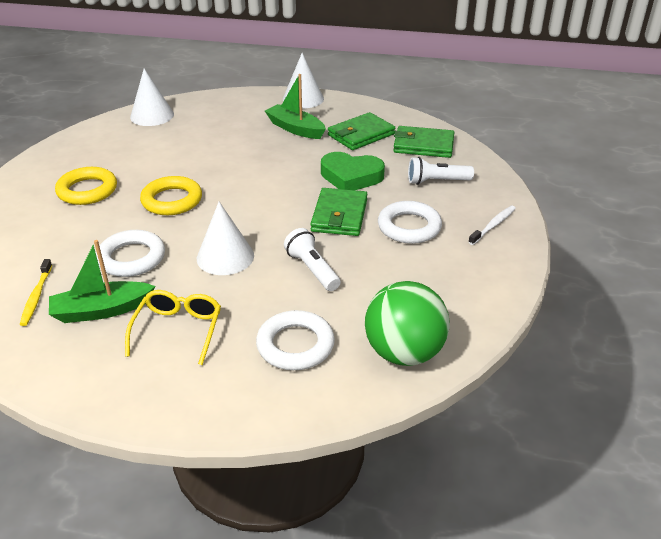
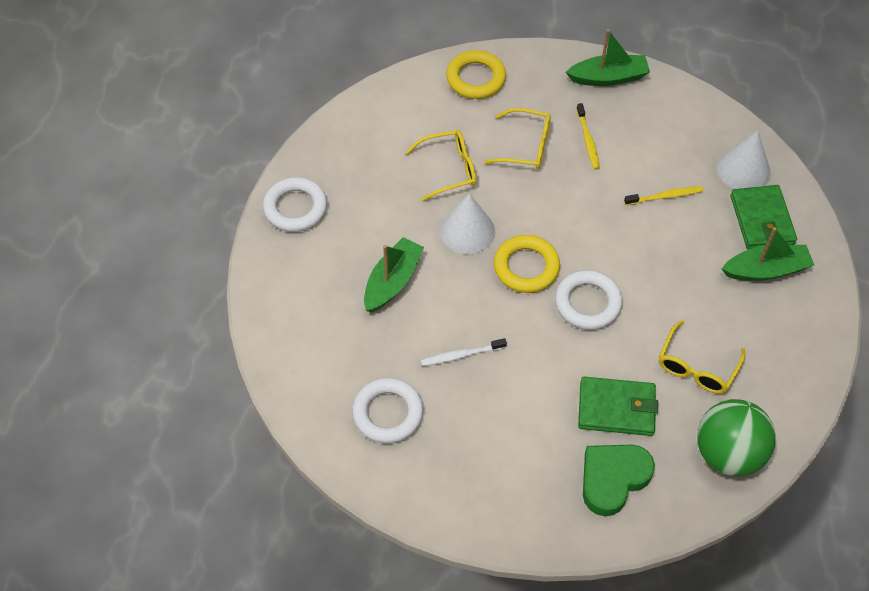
green boat: 2 -> 3
green wallet: 3 -> 2
white cone: 3 -> 2
white flashlight: 2 -> 0
yellow glasses: 1 -> 3
yellow toothbrush: 1 -> 2

